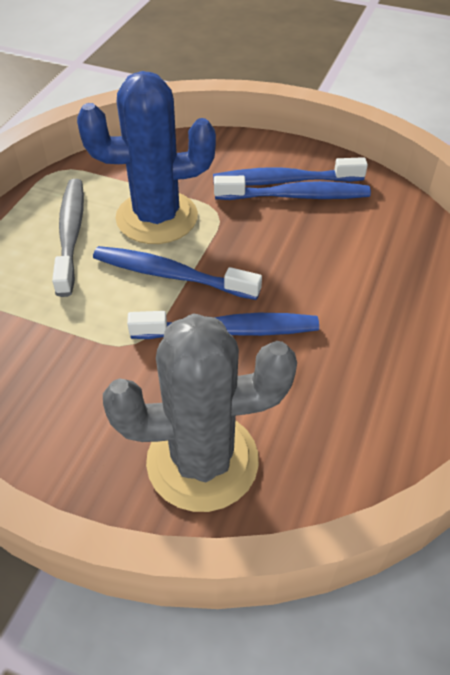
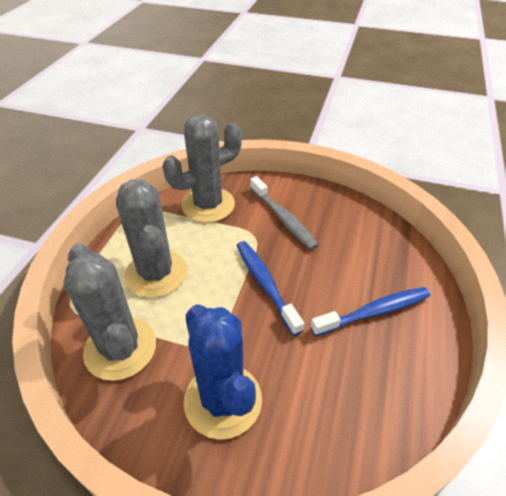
blue toothbrush: 4 -> 2
grey cactus: 1 -> 3

